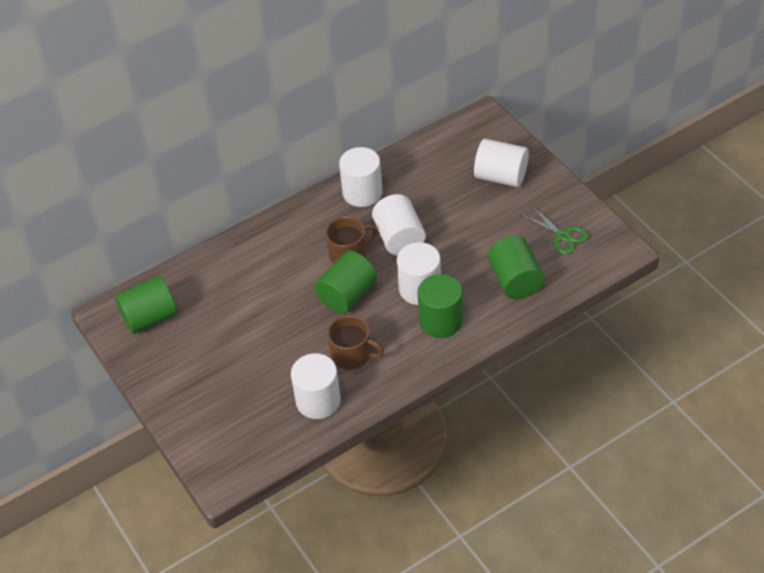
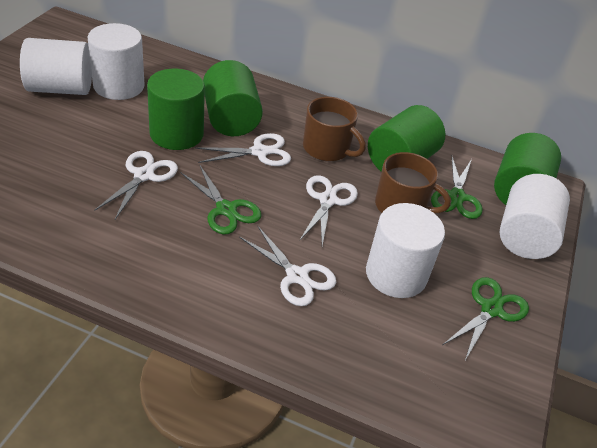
green scissors: 1 -> 3
white cylinder: 5 -> 4
white scissors: 0 -> 4

